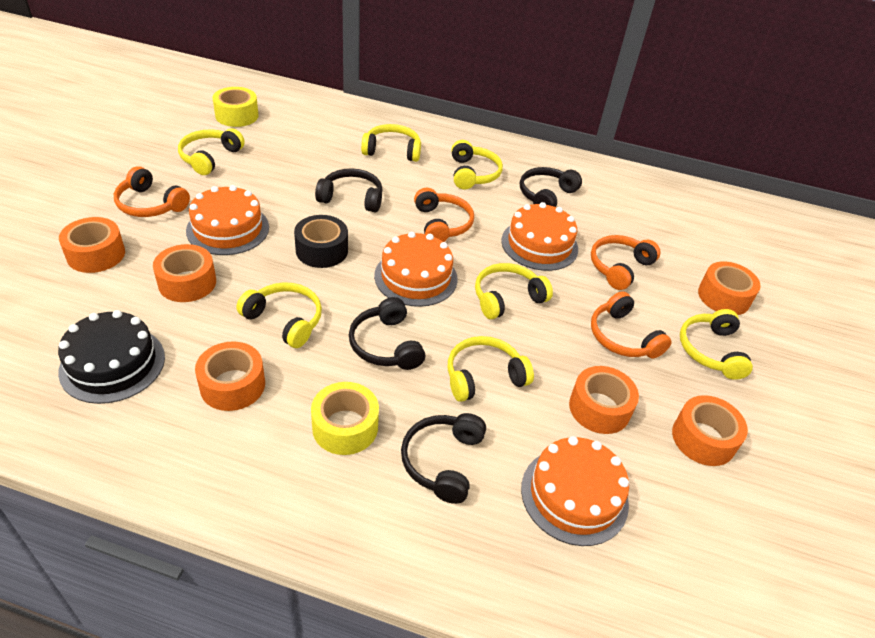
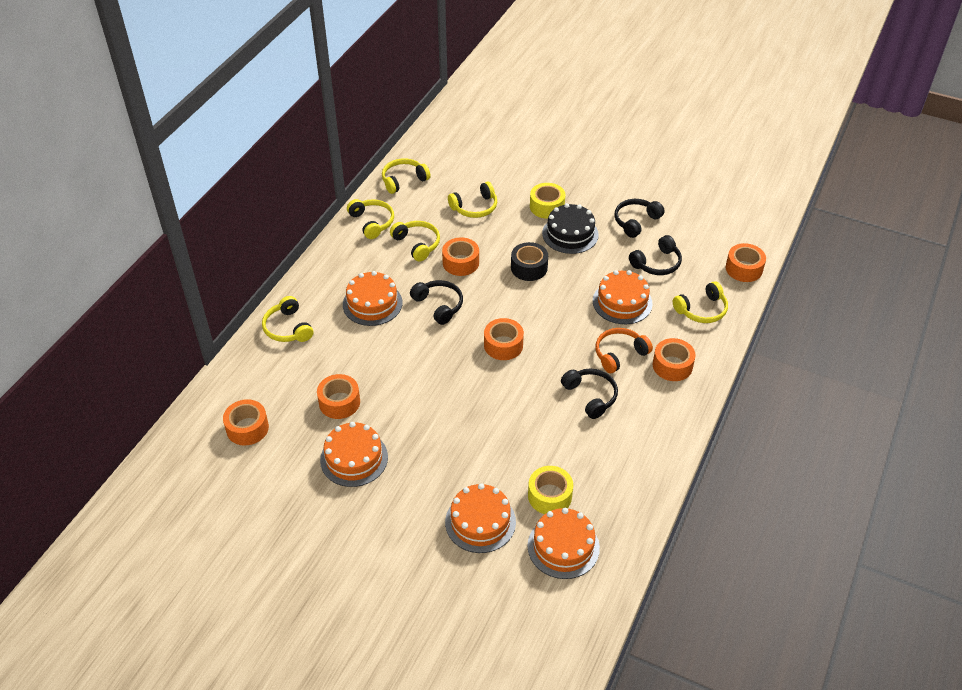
orange cake: 4 -> 5
orange headphones: 4 -> 1
yellow headphones: 7 -> 6

